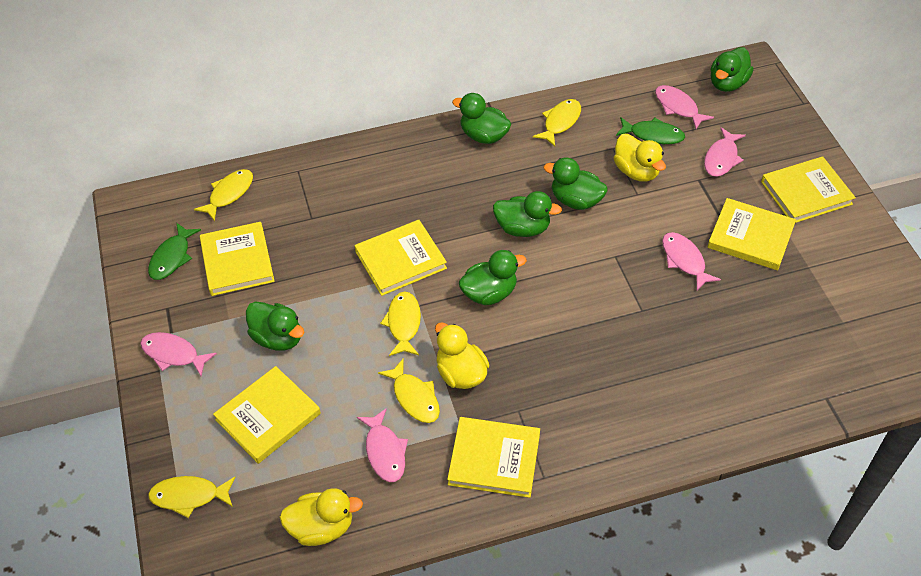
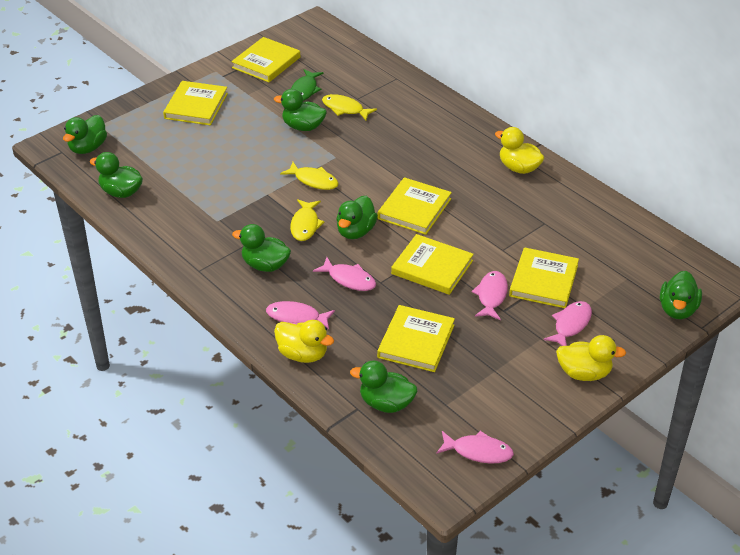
green duck: 6 -> 7
green fish: 2 -> 1
yellow fish: 5 -> 3

